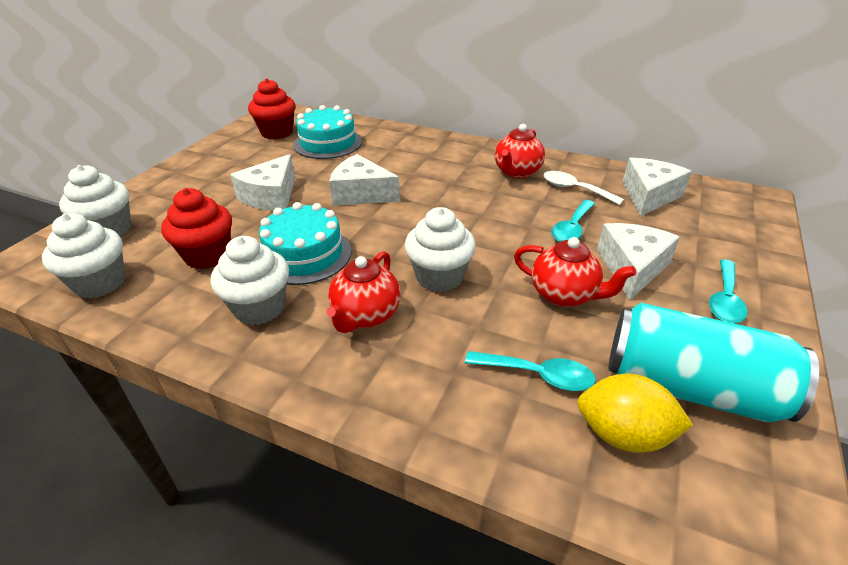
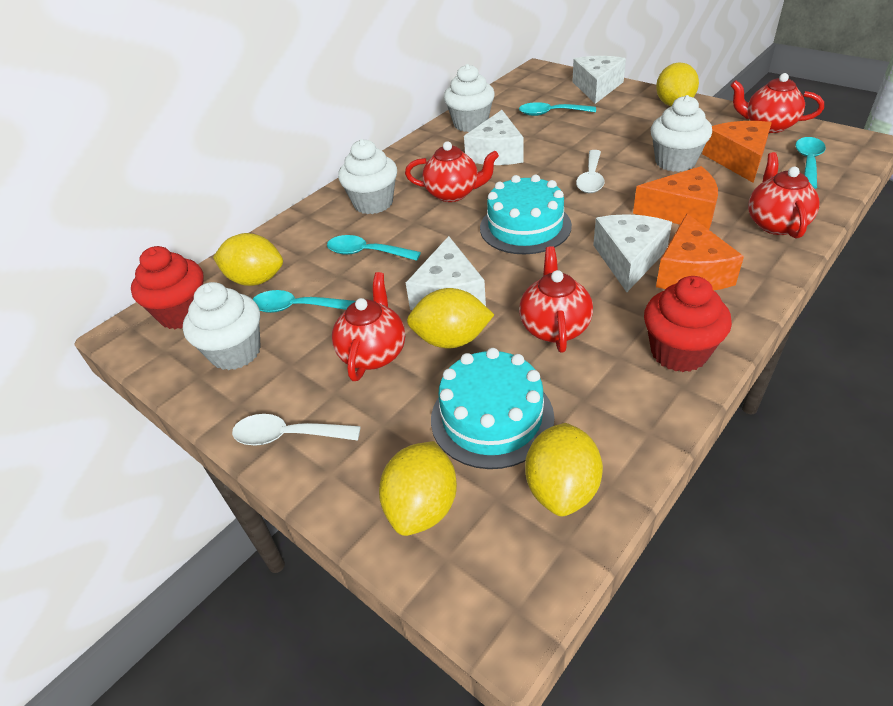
orange cheese: 0 -> 3
red teapot: 3 -> 5
turquoise can: 1 -> 0
turquoise spoon: 3 -> 4
white spoon: 1 -> 2
yellow lemon: 1 -> 5

